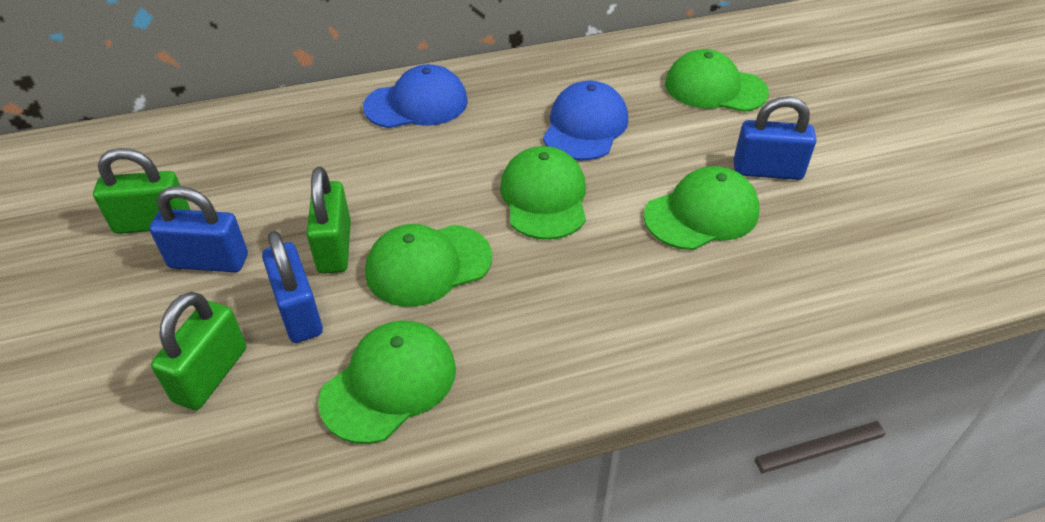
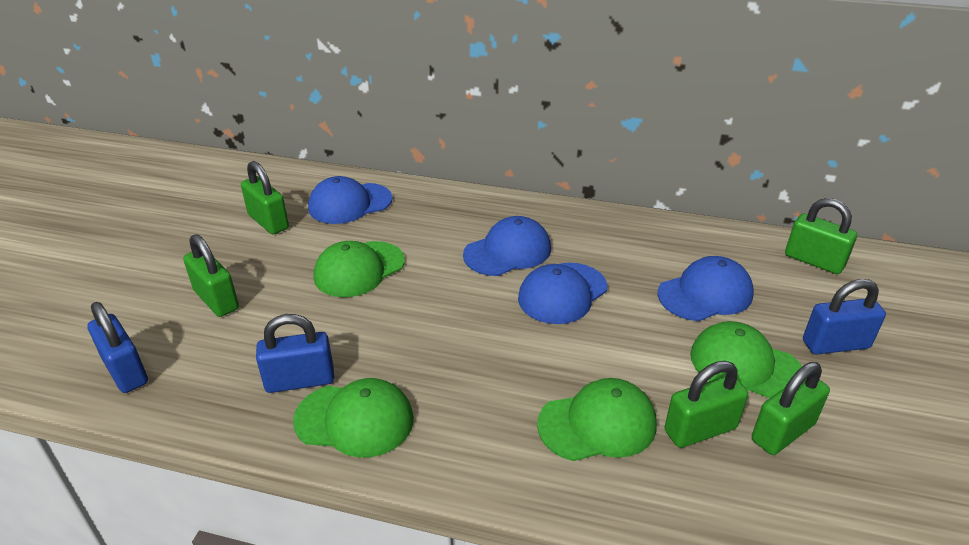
blue cap: 2 -> 4
green cap: 5 -> 4
green padlock: 3 -> 5

